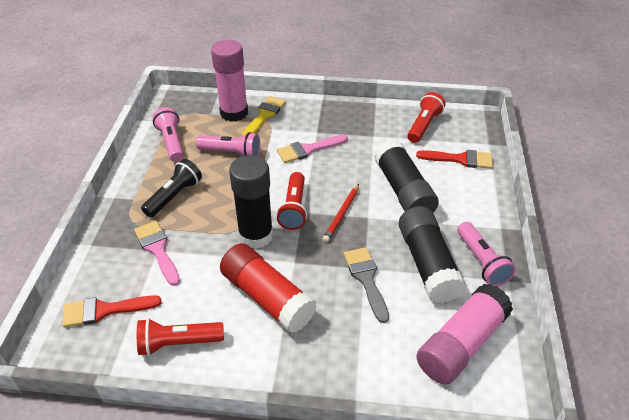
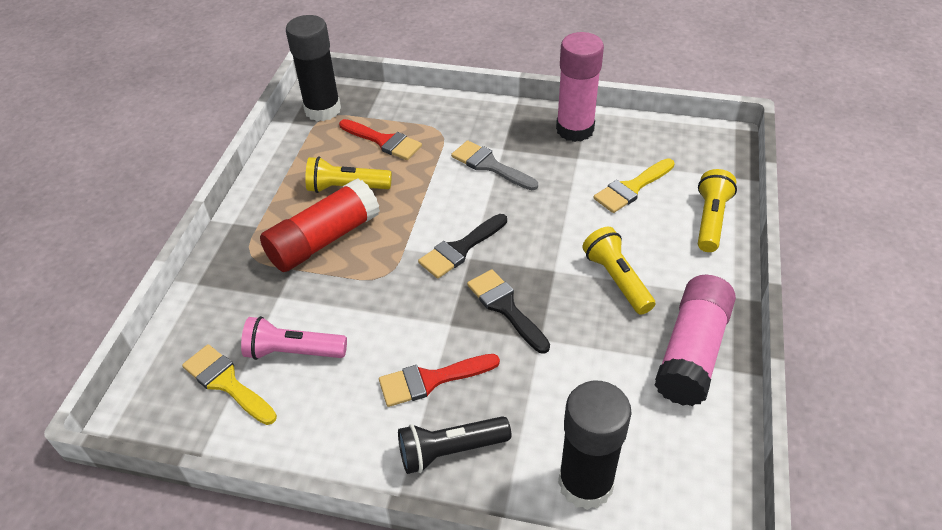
black brush: 0 -> 2
black glue stick: 3 -> 2
pink brush: 2 -> 0
pink flashlight: 3 -> 1
red flashlight: 3 -> 0
red pencil: 1 -> 0
yellow brush: 1 -> 2
yellow flashlight: 0 -> 3

